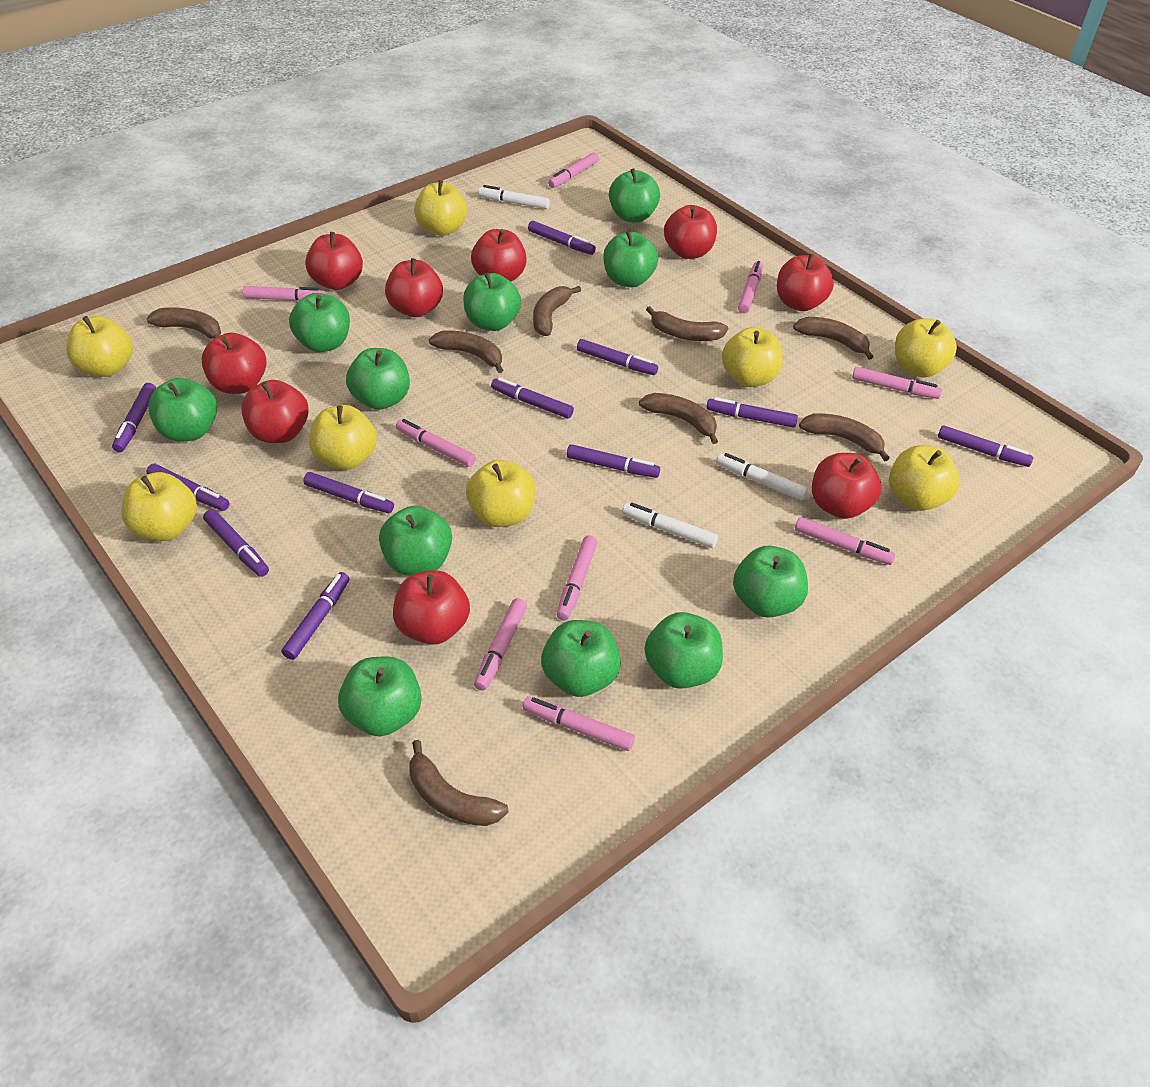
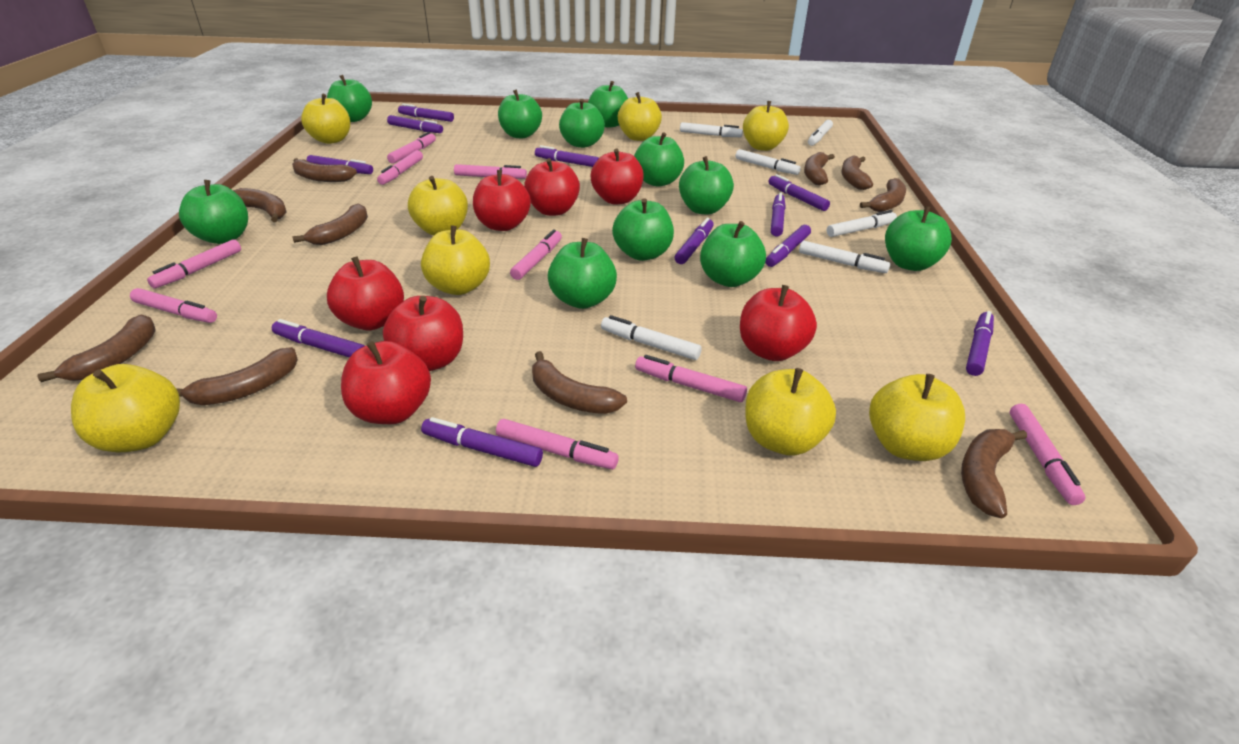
brown banana: 8 -> 10
red apple: 9 -> 7
white marker: 3 -> 6

